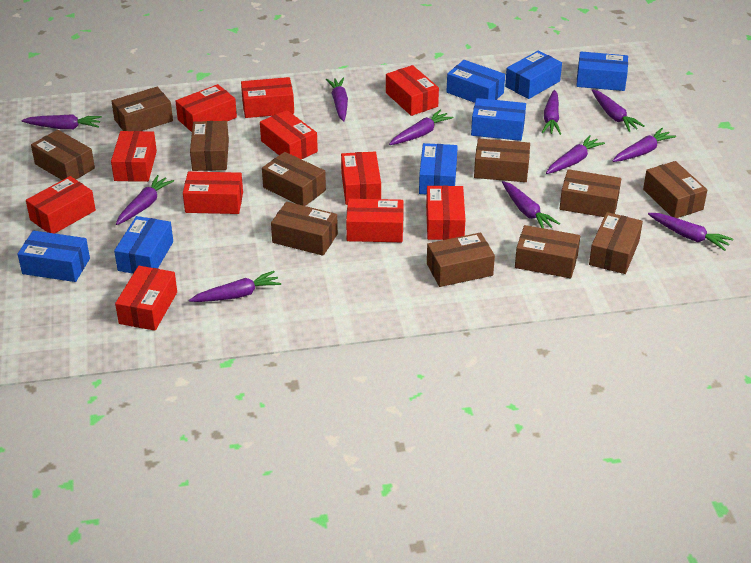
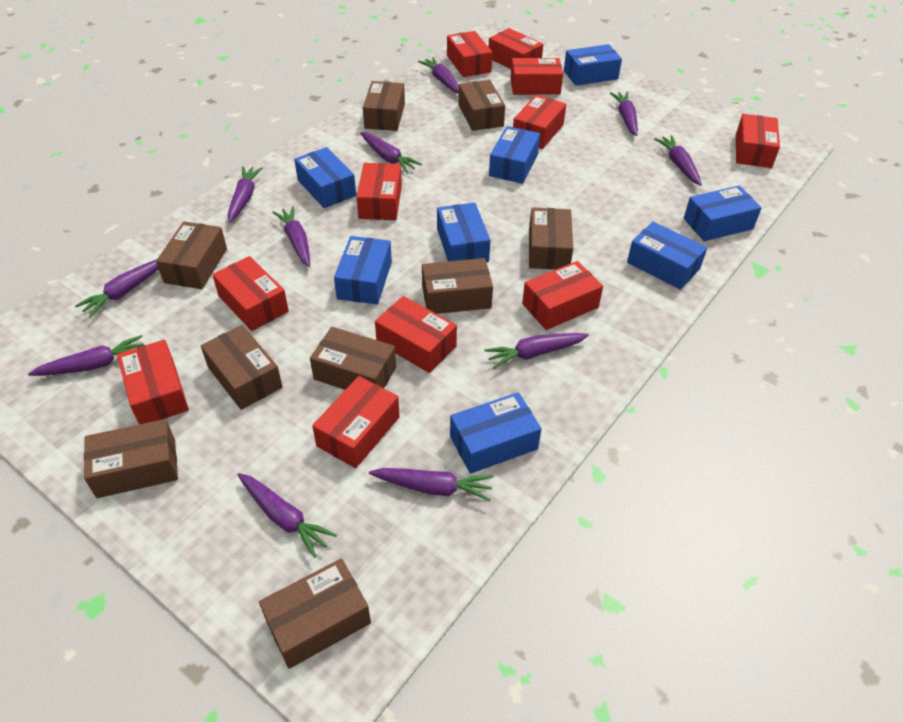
blue box: 7 -> 8
brown box: 11 -> 9

